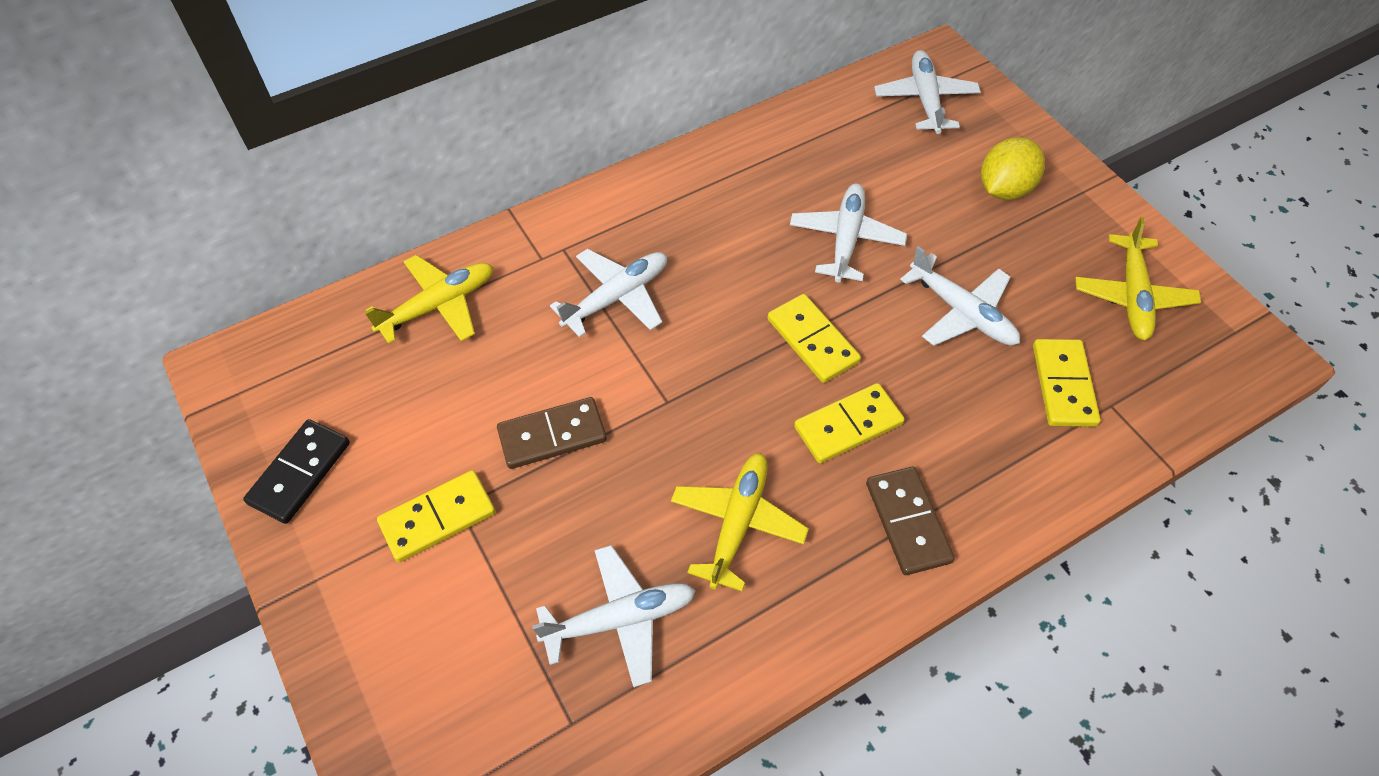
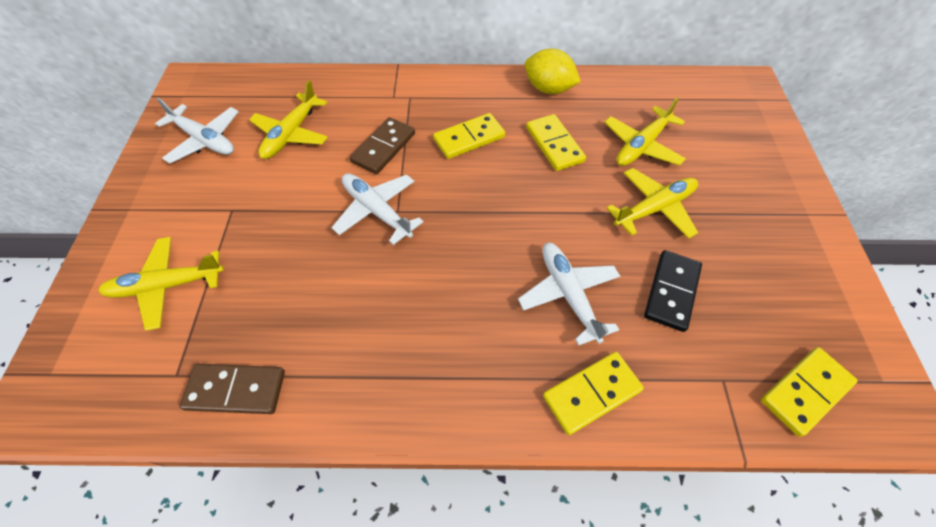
white plane: 5 -> 3
yellow plane: 3 -> 4

